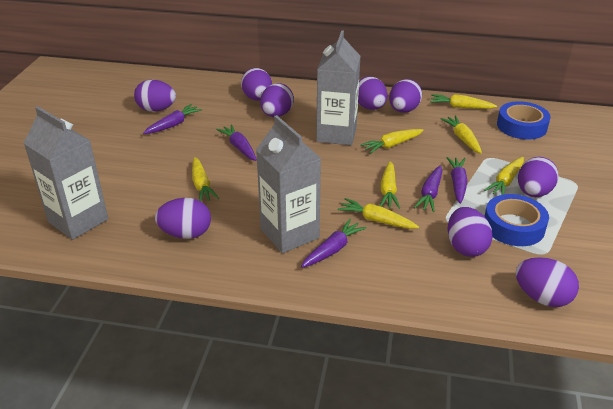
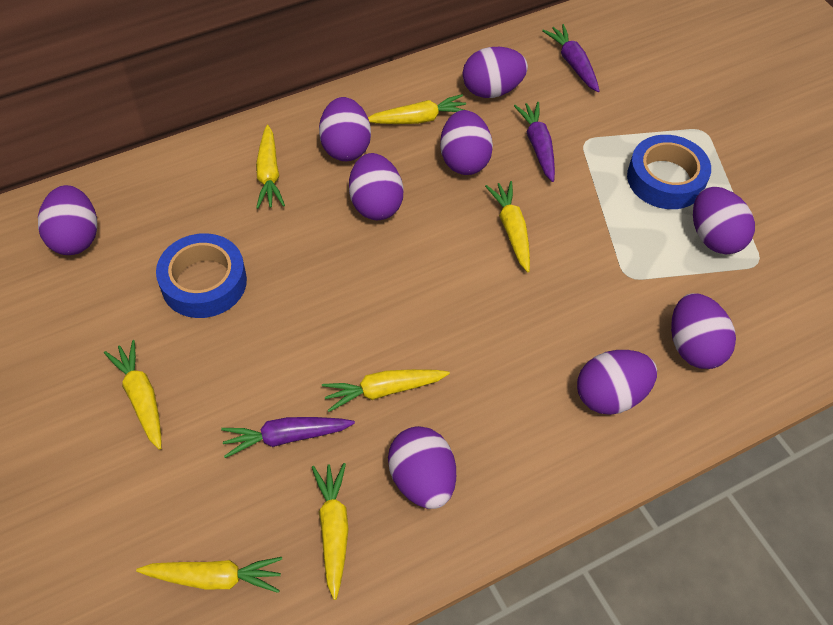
grey carton: 3 -> 0
purple carrot: 5 -> 3

